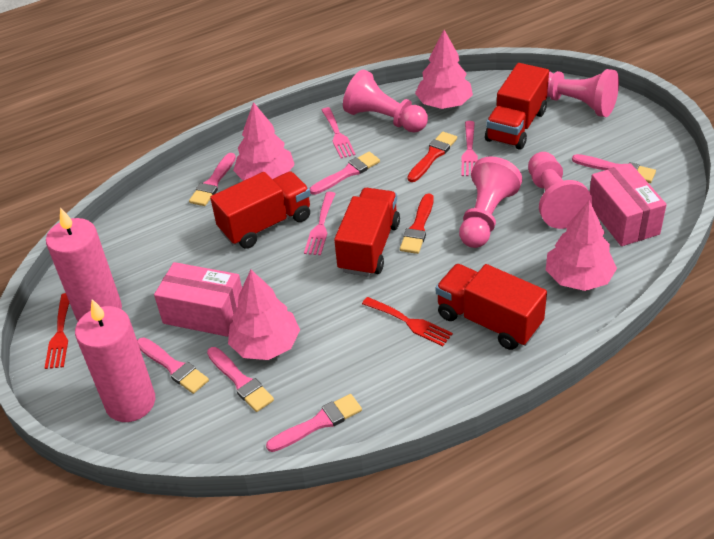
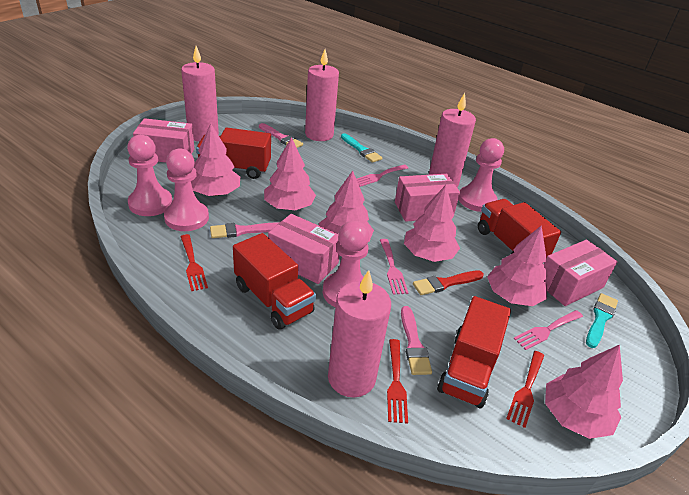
pink box: 2 -> 4
pink brush: 6 -> 3
pink candle: 2 -> 4
pink tree: 4 -> 6
red brush: 2 -> 1
red fork: 2 -> 3
turquoise brush: 0 -> 2

